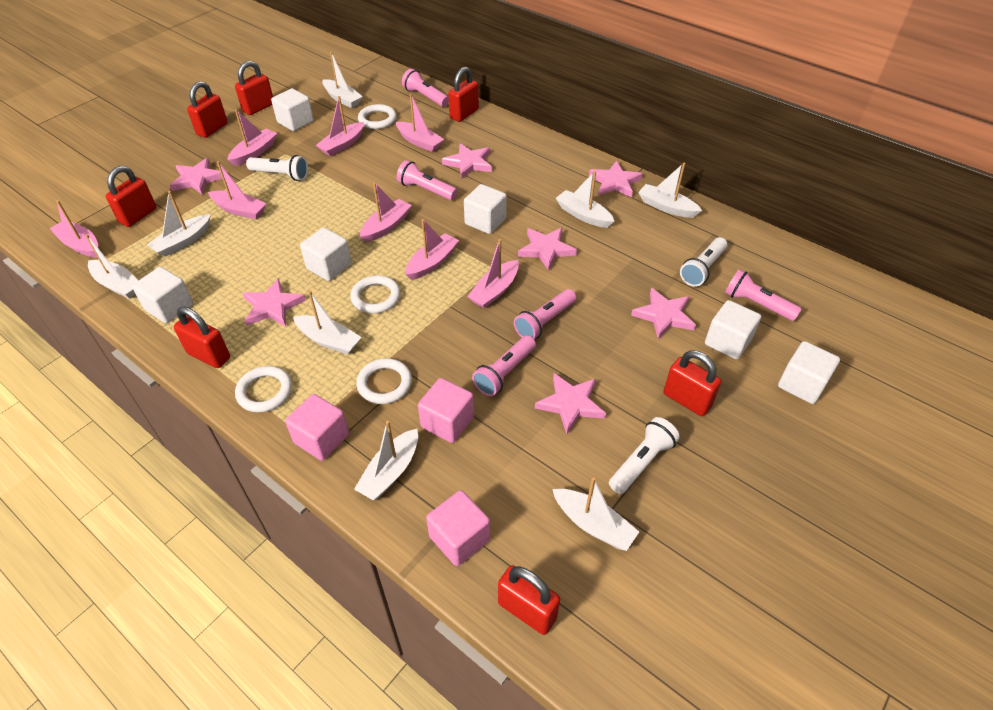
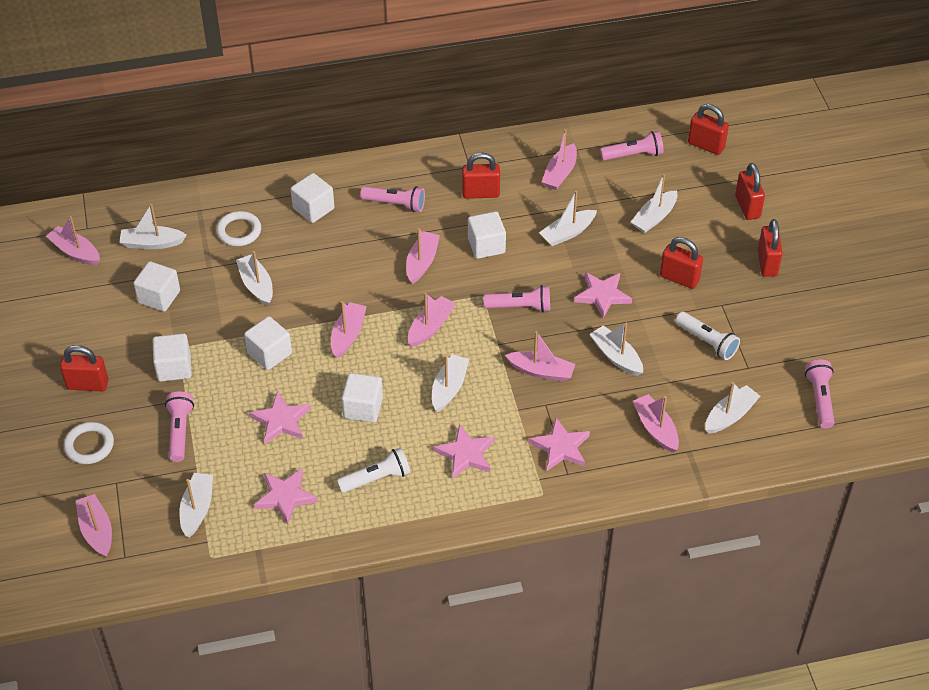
pink cube: 3 -> 0
pink star: 7 -> 5
red padlock: 7 -> 6
white flashlight: 3 -> 2
white ring: 4 -> 2

